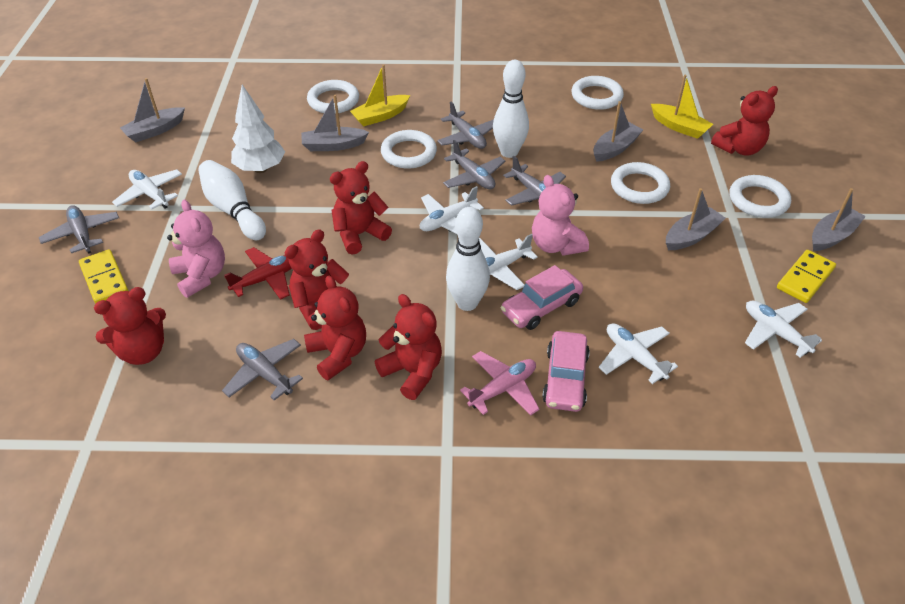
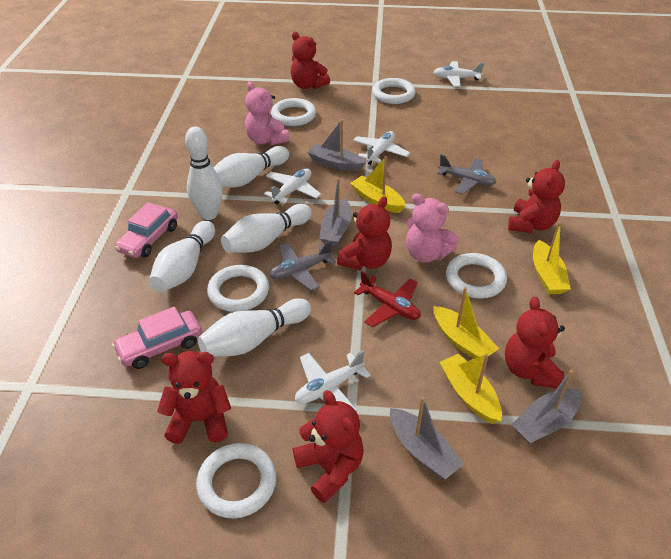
grey boat: 5 -> 4
grey plane: 5 -> 2
pink plane: 1 -> 0
white bowling pin: 3 -> 5
white plane: 5 -> 4
white tree: 1 -> 0
yellow boat: 2 -> 4
yellow domino: 2 -> 0

